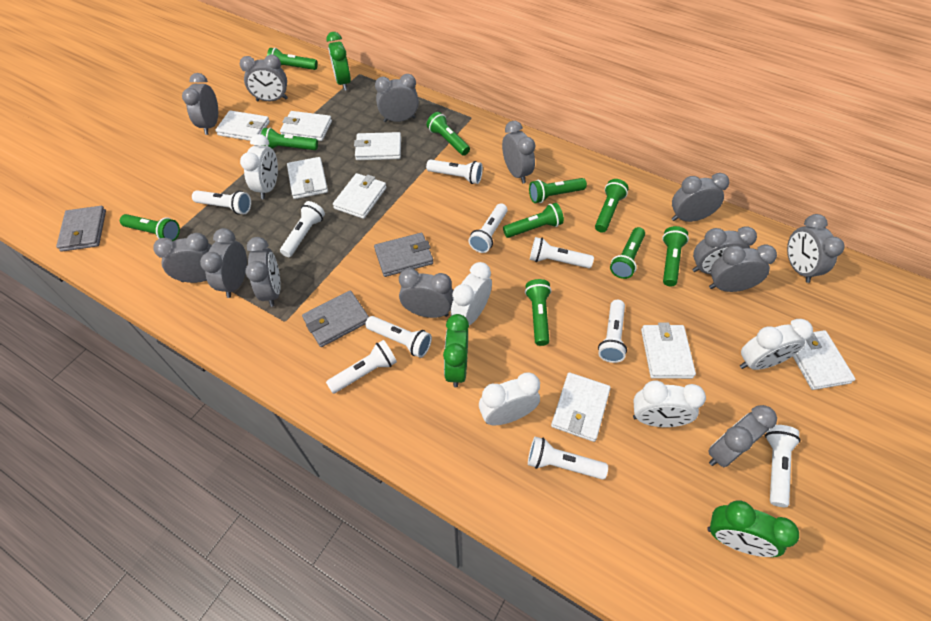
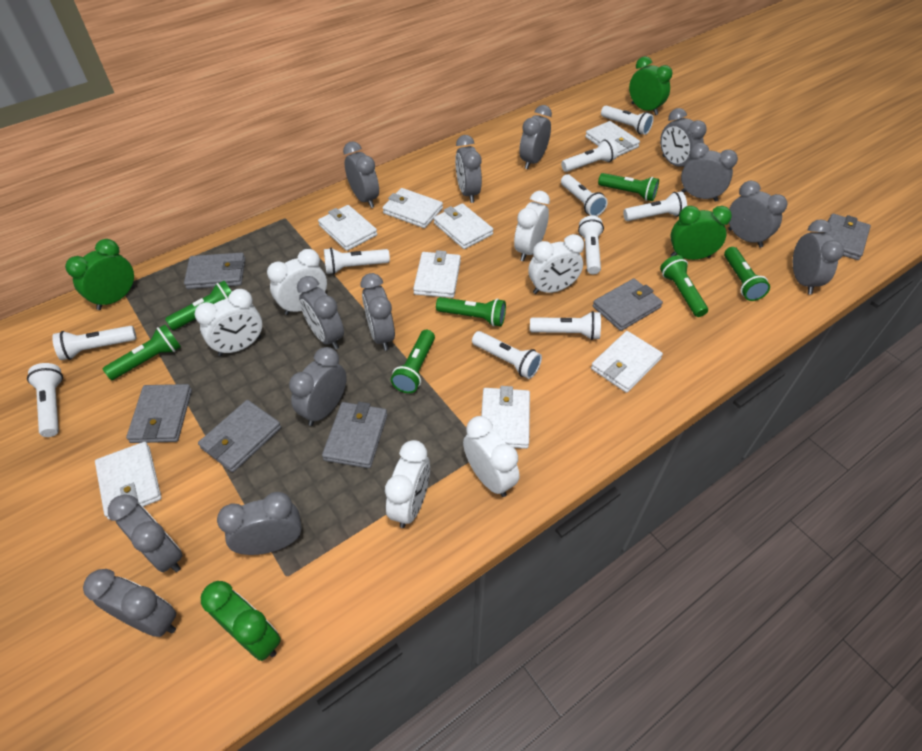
green clock: 3 -> 4
green flashlight: 10 -> 7
grey wallet: 3 -> 6
white clock: 5 -> 6

